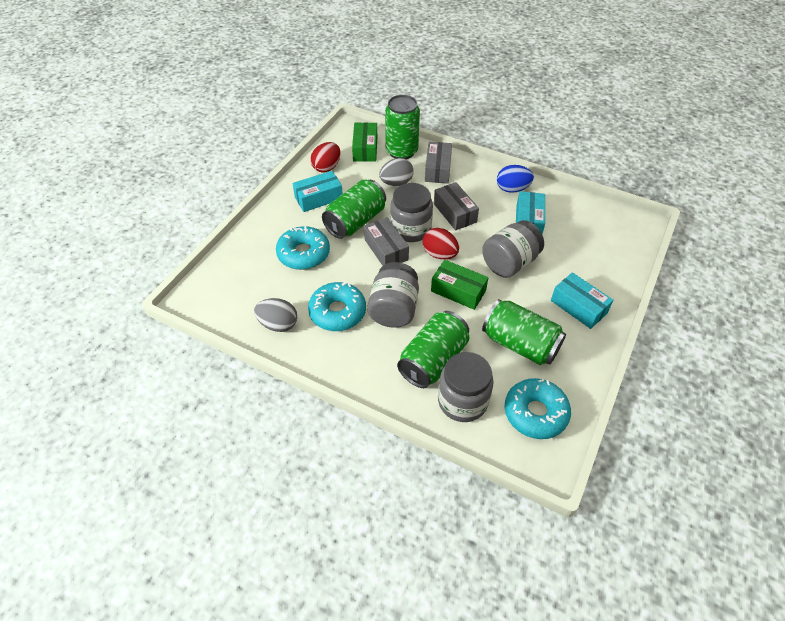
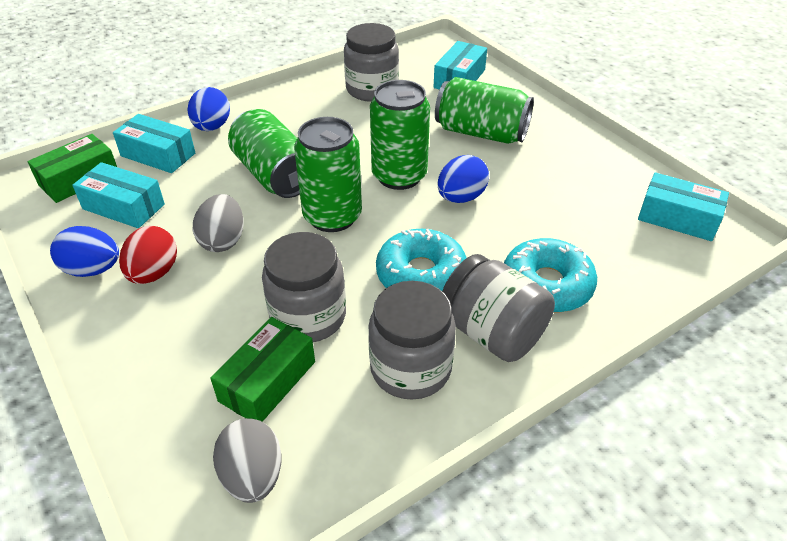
blue egg: 1 -> 3
grey box: 3 -> 0
red egg: 2 -> 1
turquoise box: 3 -> 4
turquoise donut: 3 -> 2

